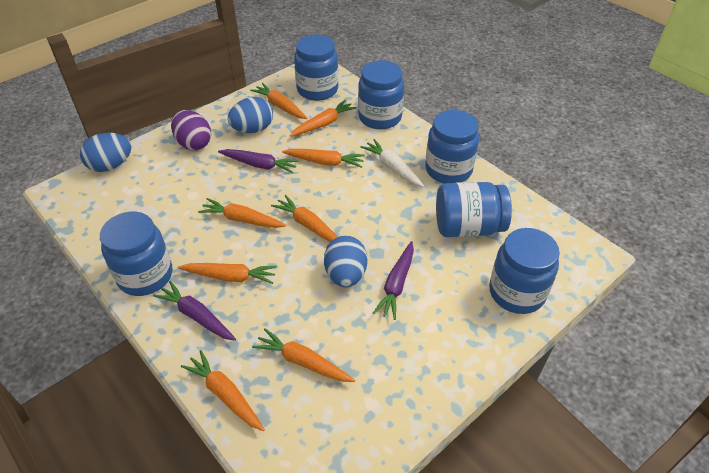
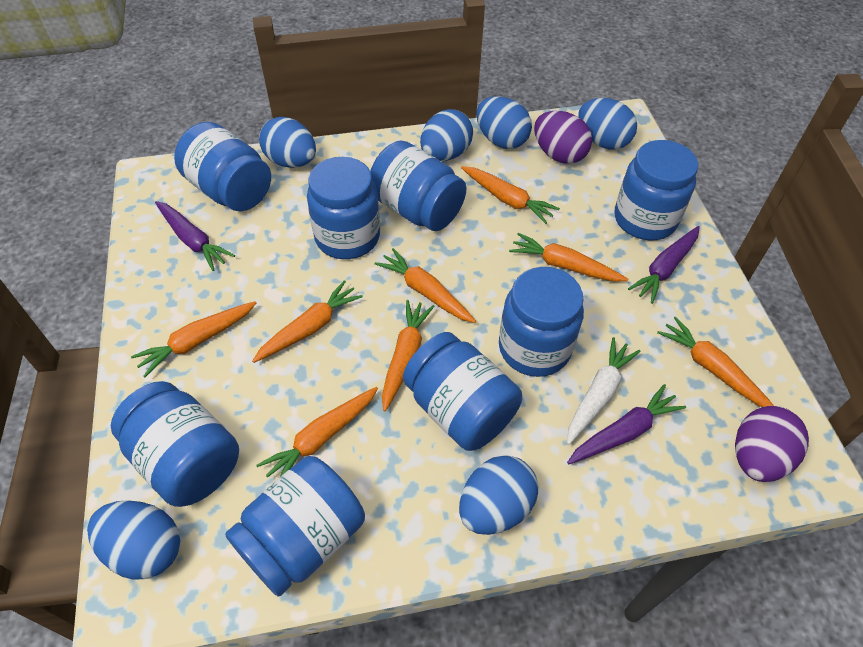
blue egg: 3 -> 6
blue jar: 6 -> 8
purple egg: 1 -> 2

